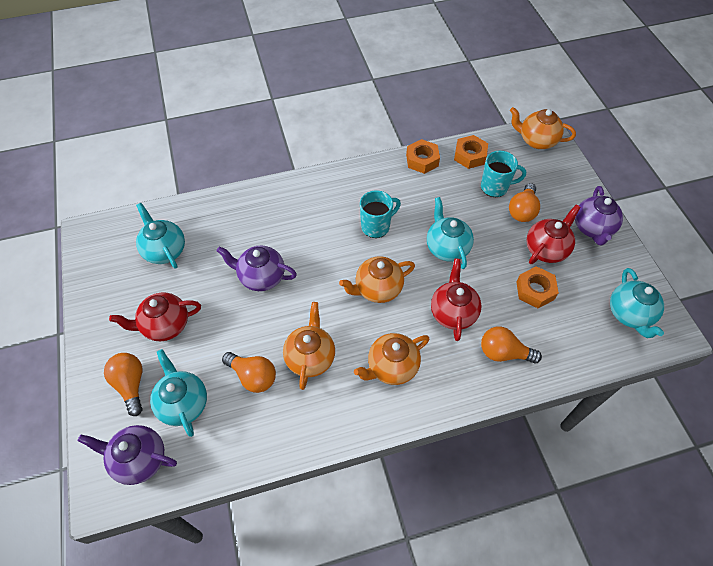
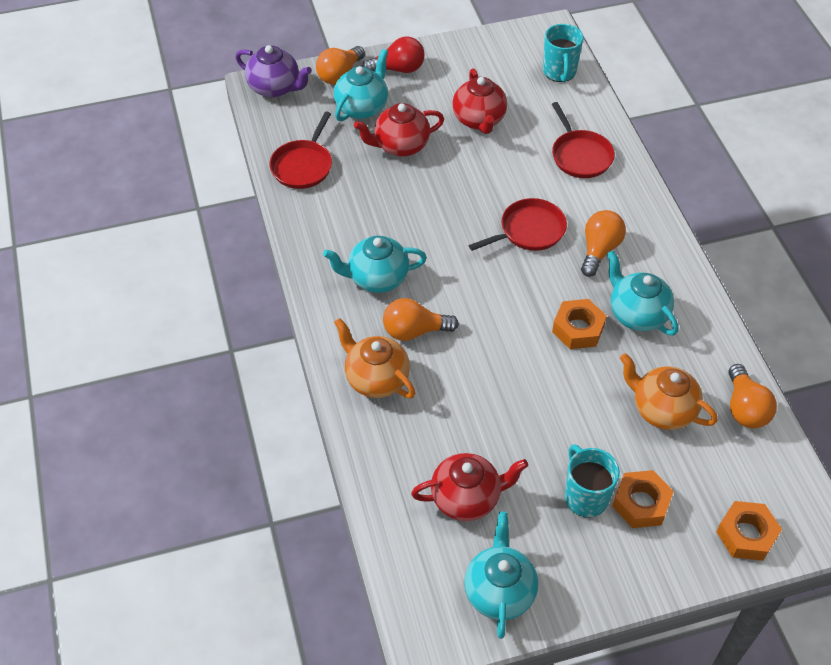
orange teapot: 4 -> 2
purple teapot: 3 -> 1
red light bulb: 0 -> 1
red pan: 0 -> 3

